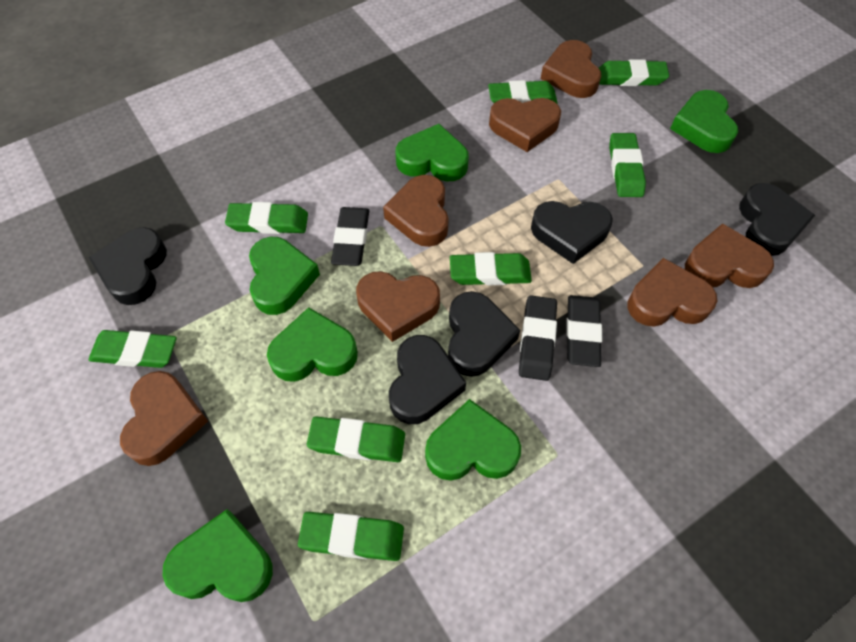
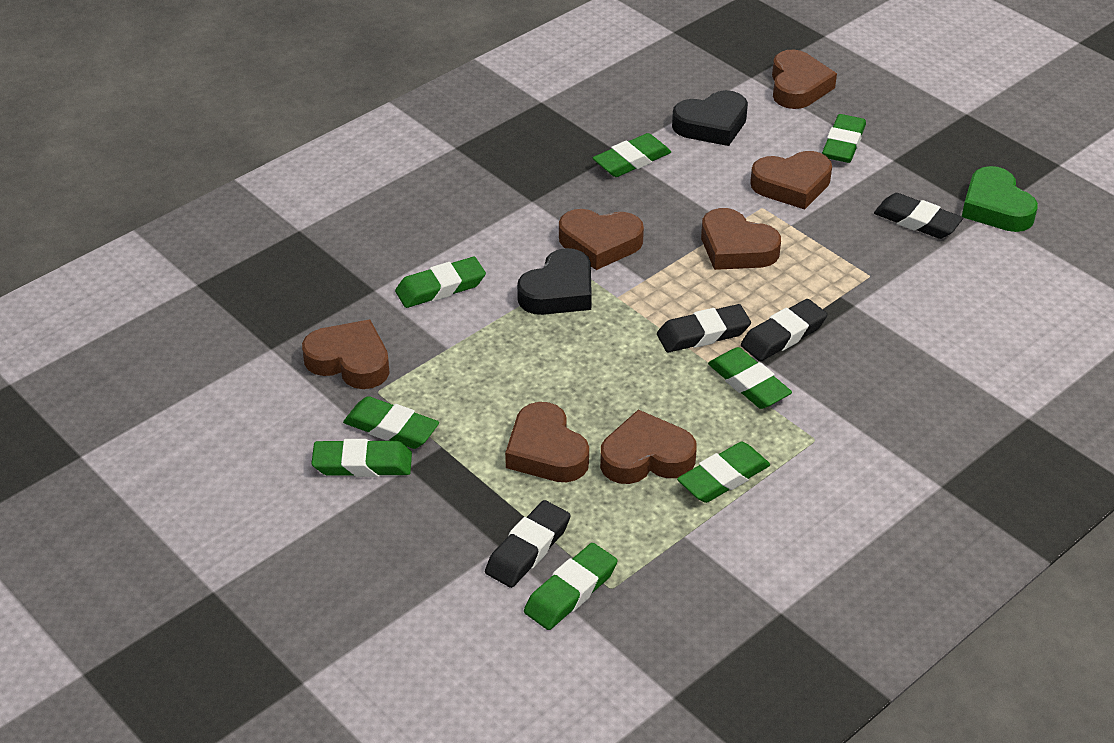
black eraser: 3 -> 4
black heart: 5 -> 2
green heart: 6 -> 1

